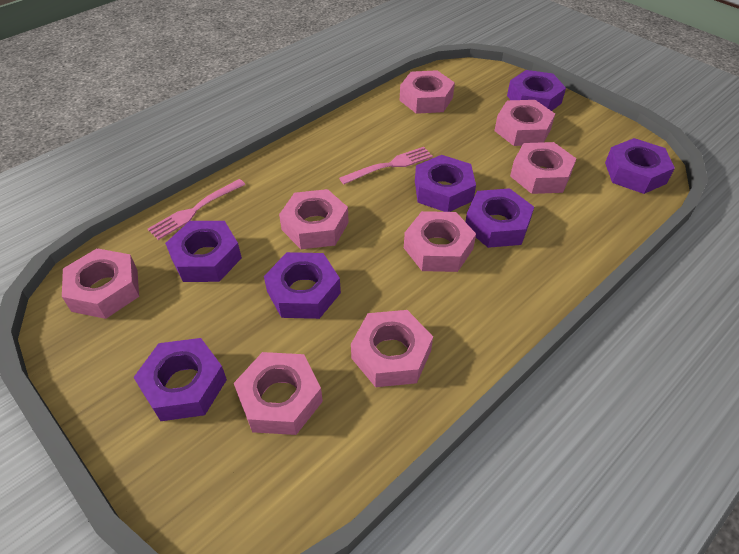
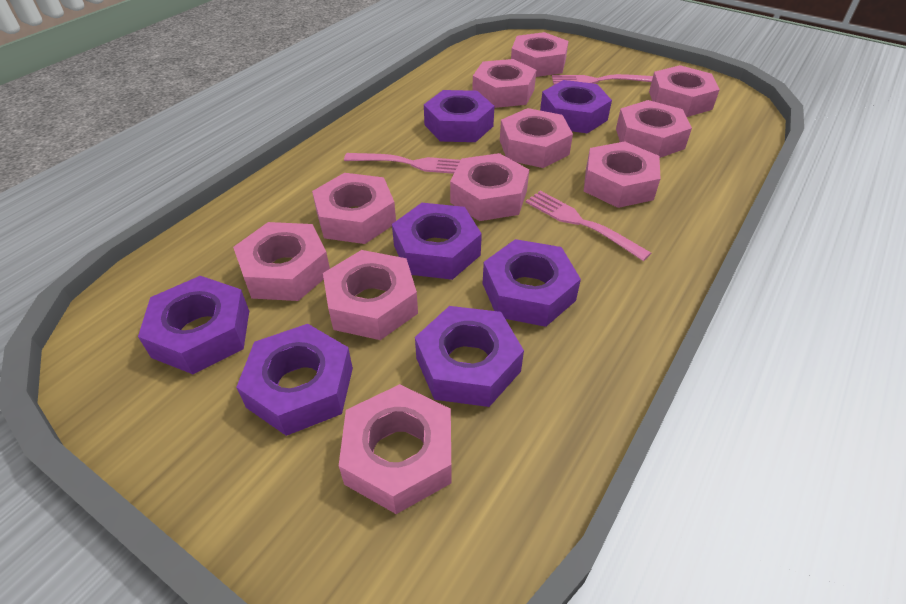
pink fork: 2 -> 3
pink nut: 8 -> 11

